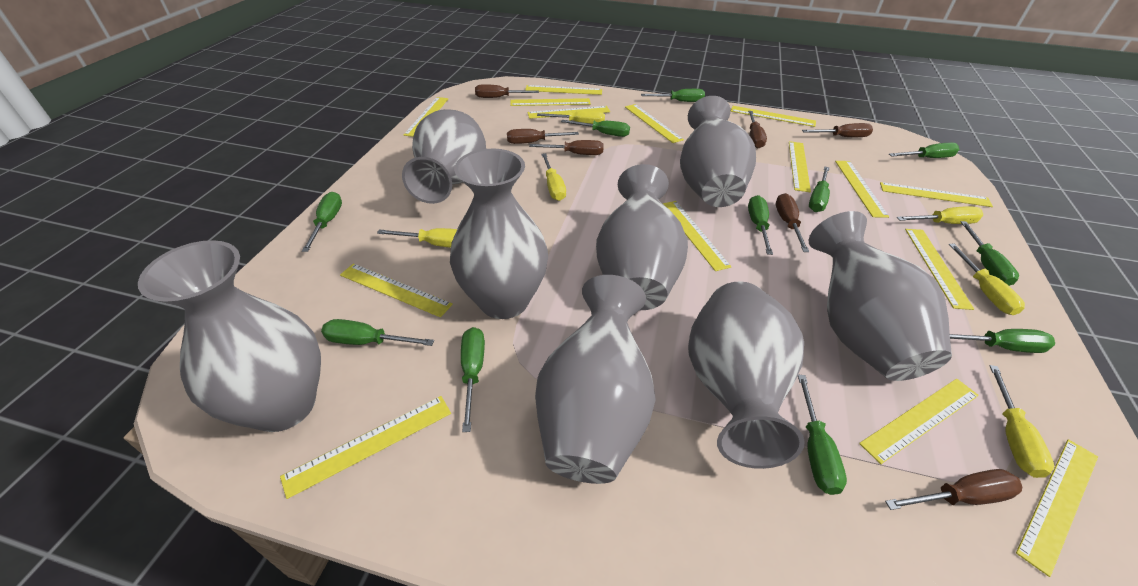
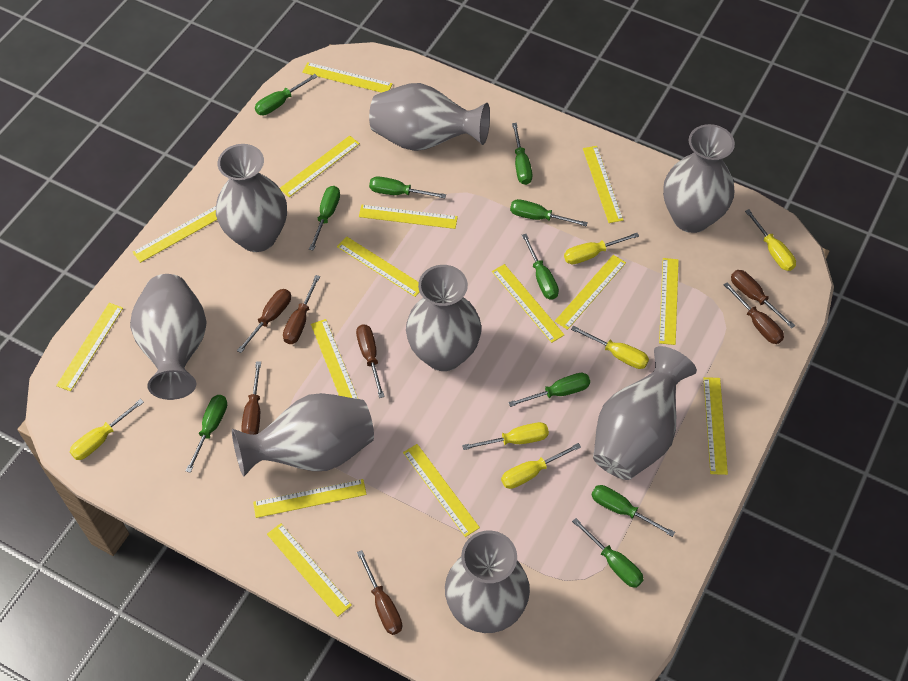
green screwdriver: 11 -> 10

